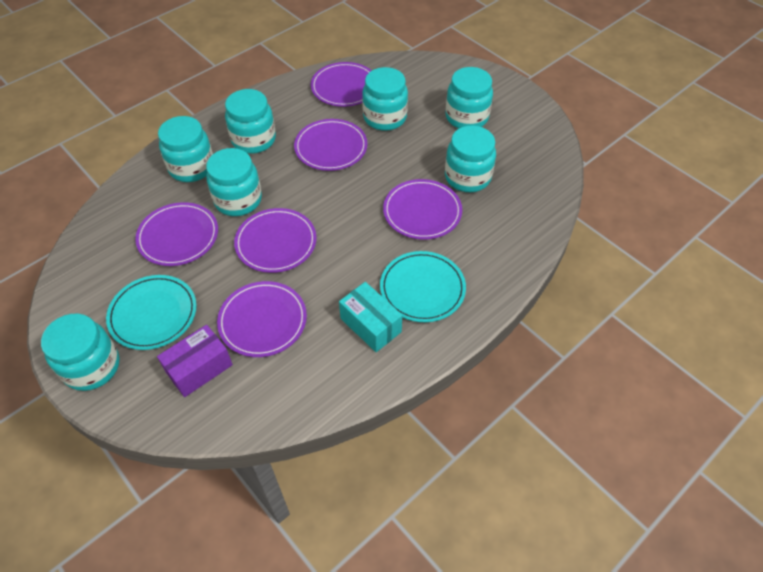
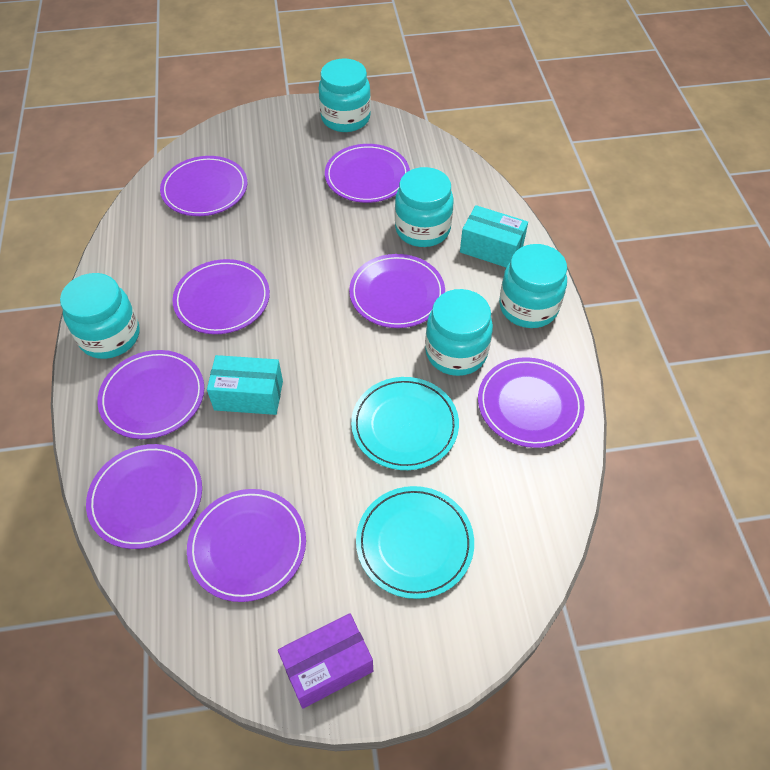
purple plate: 6 -> 8
turquoise box: 1 -> 2
turquoise jar: 7 -> 5

